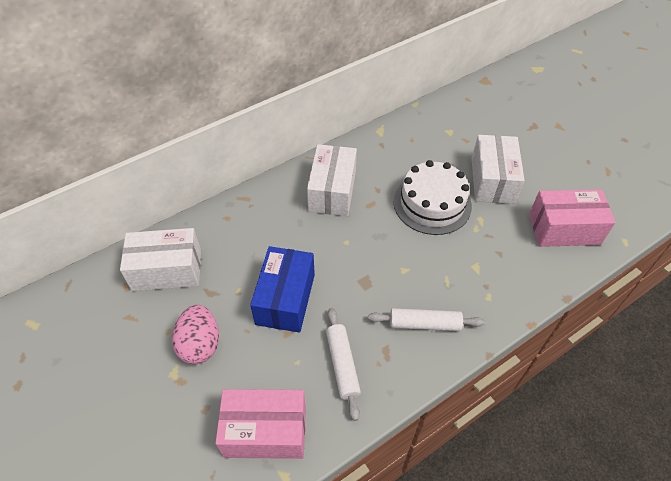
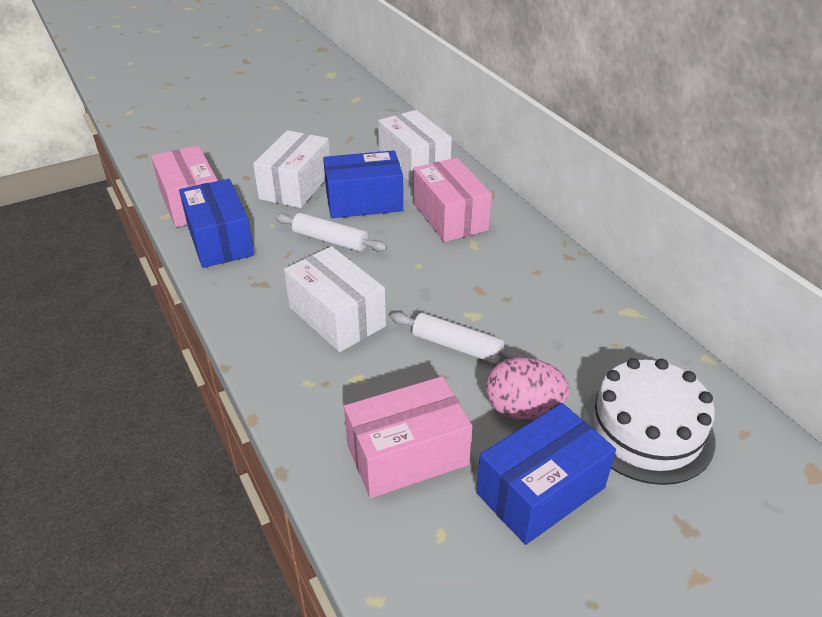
blue box: 1 -> 3
pink box: 2 -> 3

